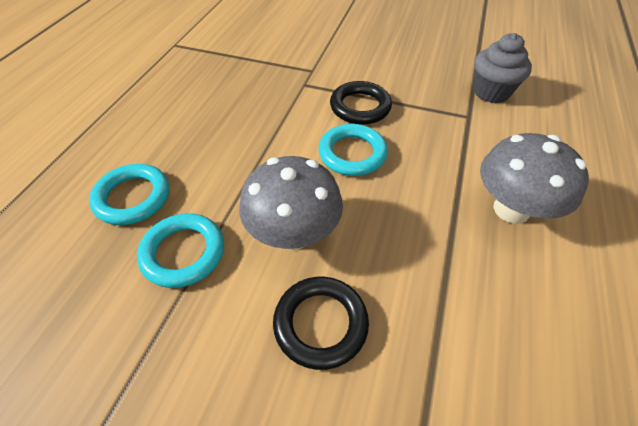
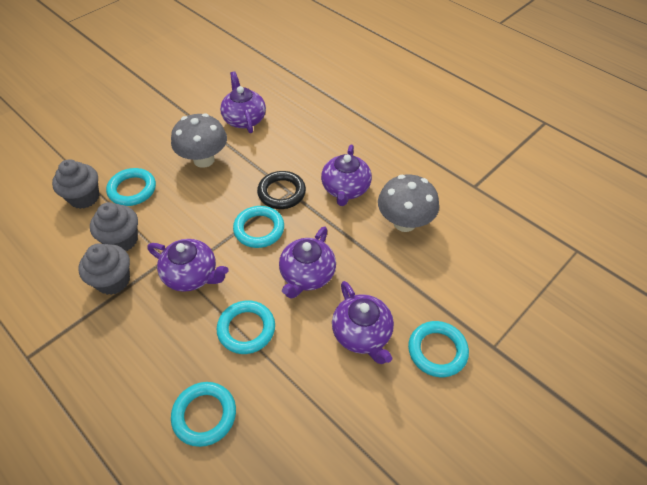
black ring: 2 -> 1
grey cupcake: 1 -> 3
purple teapot: 0 -> 5
turquoise ring: 3 -> 5

